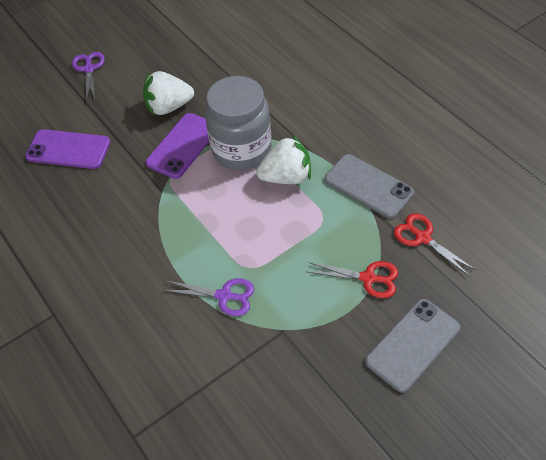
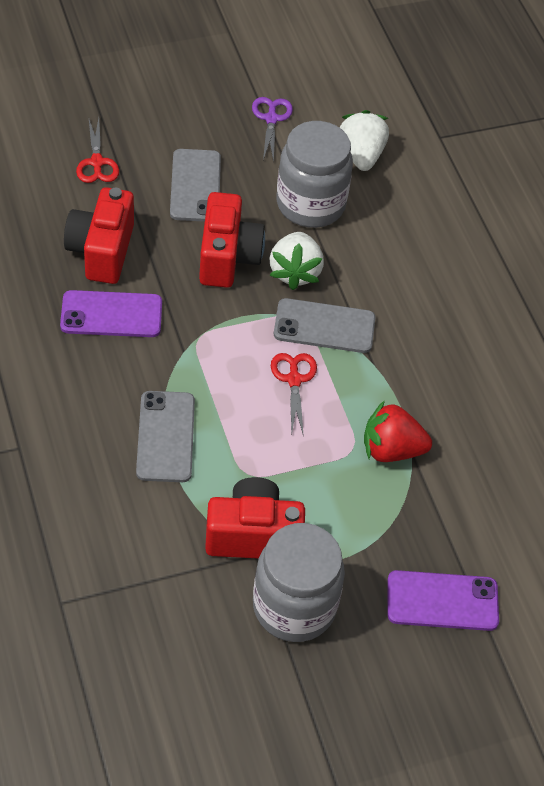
grey jar: 1 -> 2
grey phone: 2 -> 3
purple scissors: 2 -> 1
red camera: 0 -> 3
red strawberry: 0 -> 1

